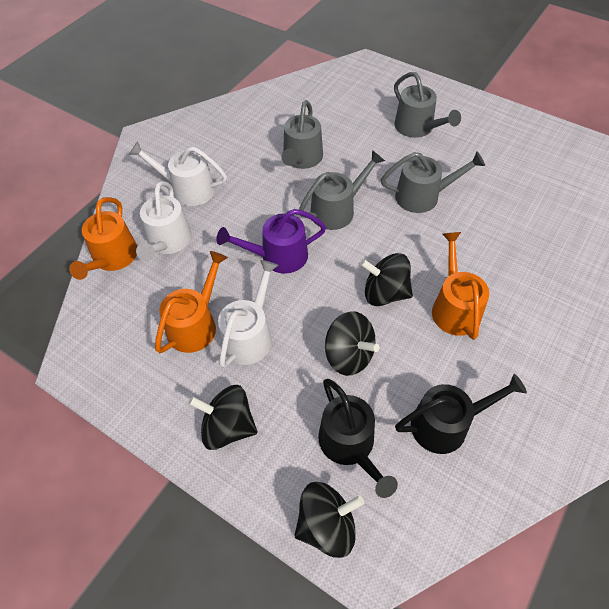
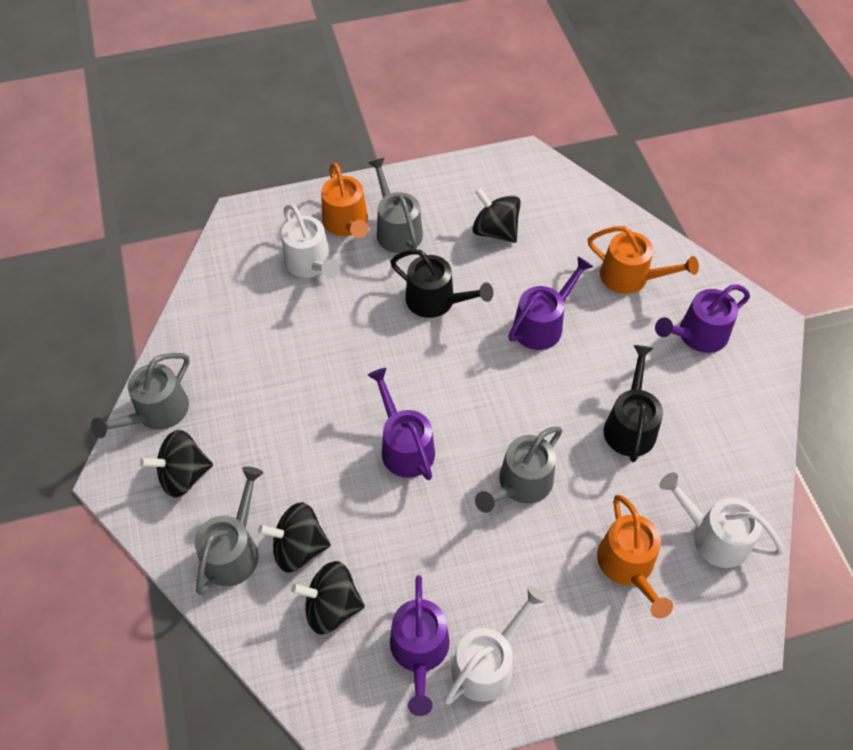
purple watering can: 1 -> 4

